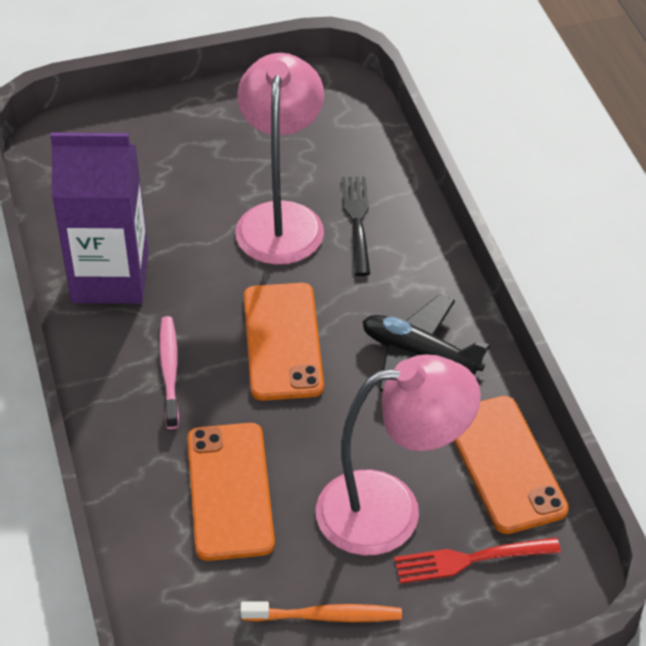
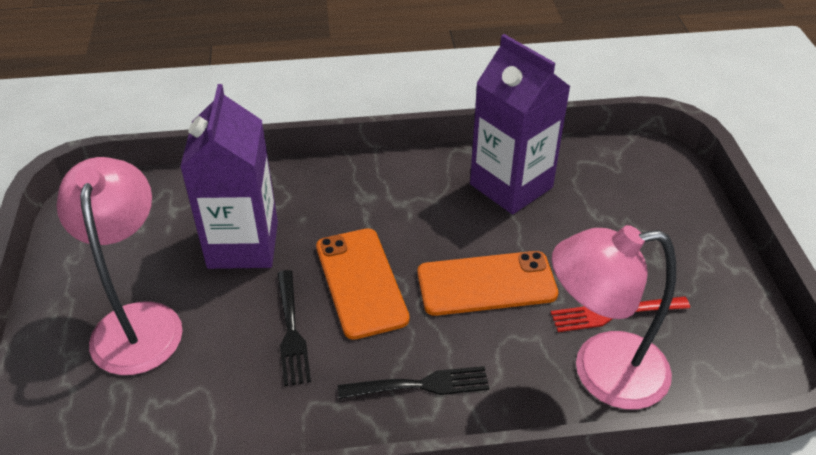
black fork: 1 -> 2
black plane: 1 -> 0
orange phone: 3 -> 2
orange toothbrush: 1 -> 0
pink toothbrush: 1 -> 0
purple carton: 1 -> 2

